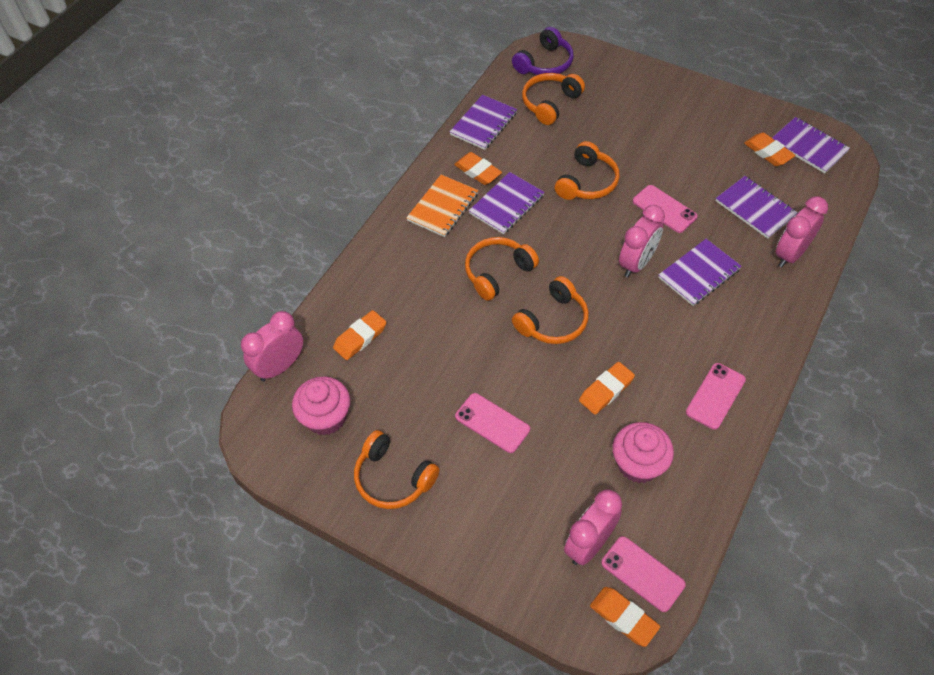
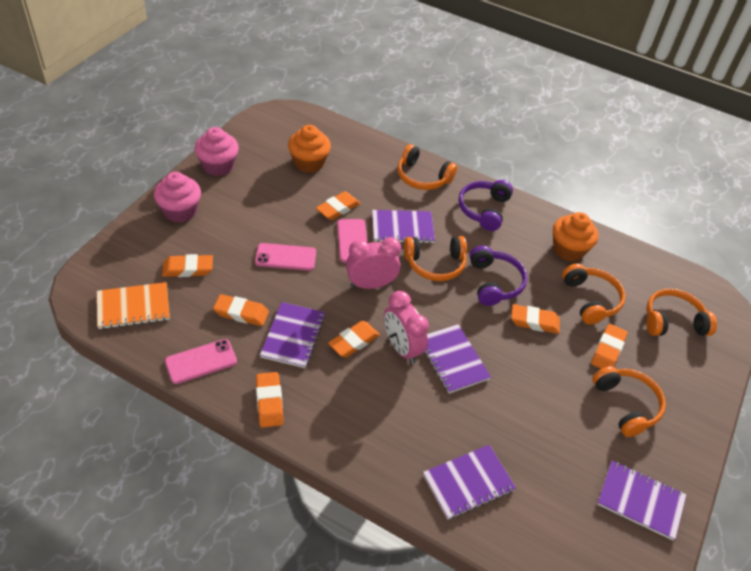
orange cupcake: 0 -> 2
orange eraser: 5 -> 7
pink clock: 4 -> 2
pink phone: 4 -> 3
purple headphones: 1 -> 2

